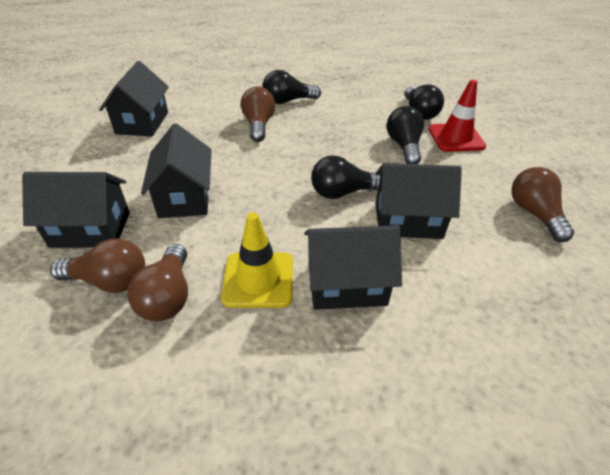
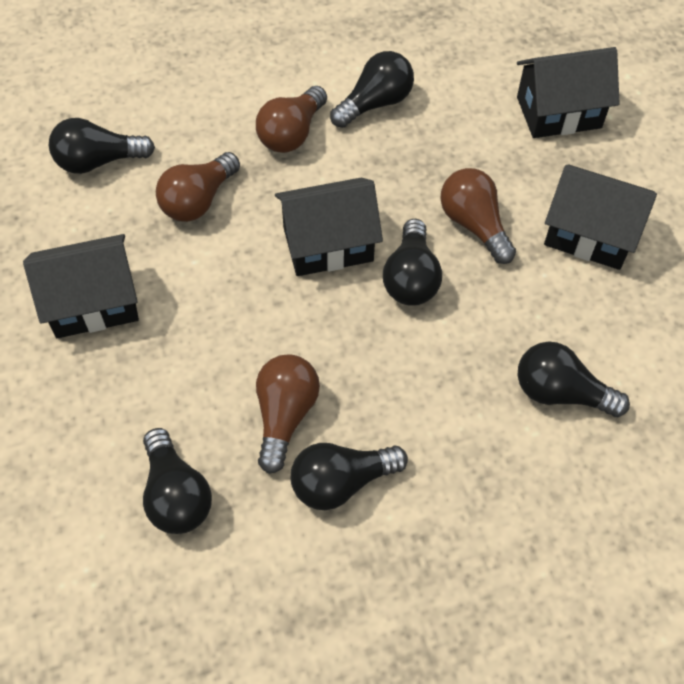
black house: 5 -> 4
black light bulb: 4 -> 6
red traffic cone: 1 -> 0
yellow traffic cone: 1 -> 0

